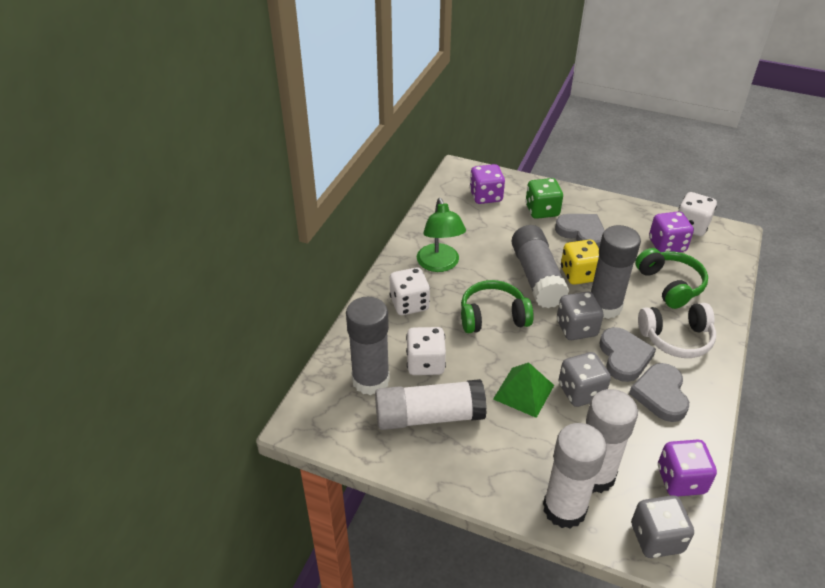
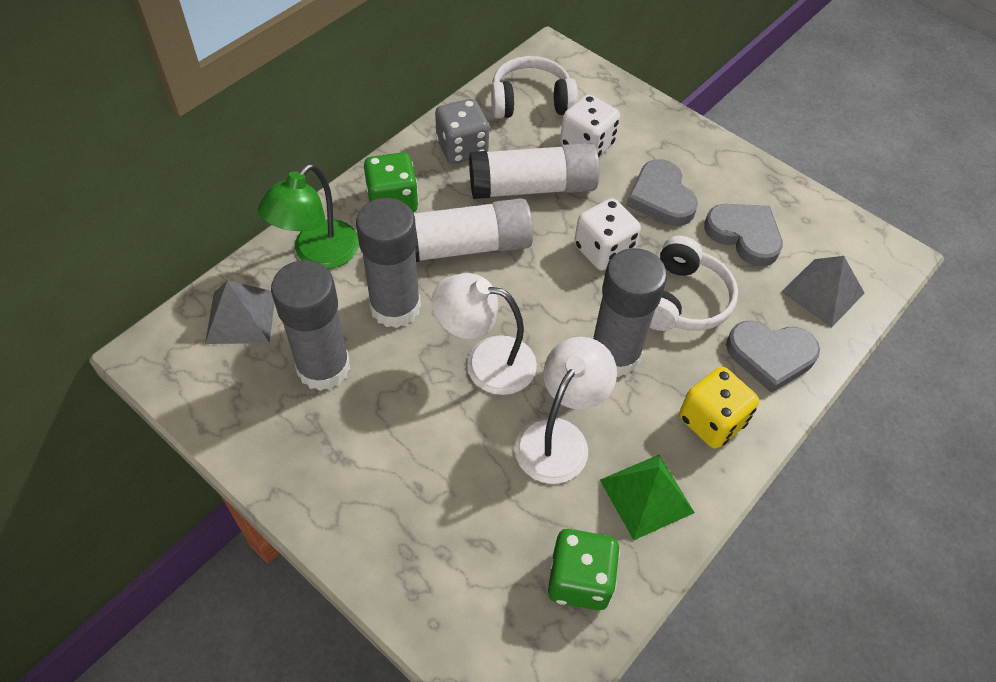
green dice: 1 -> 2
green headphones: 2 -> 0
grey dice: 3 -> 1
grey pyramid: 0 -> 2
purple dice: 3 -> 0
white dice: 3 -> 2
white glue stick: 3 -> 2
white headphones: 1 -> 2
white lamp: 0 -> 2

